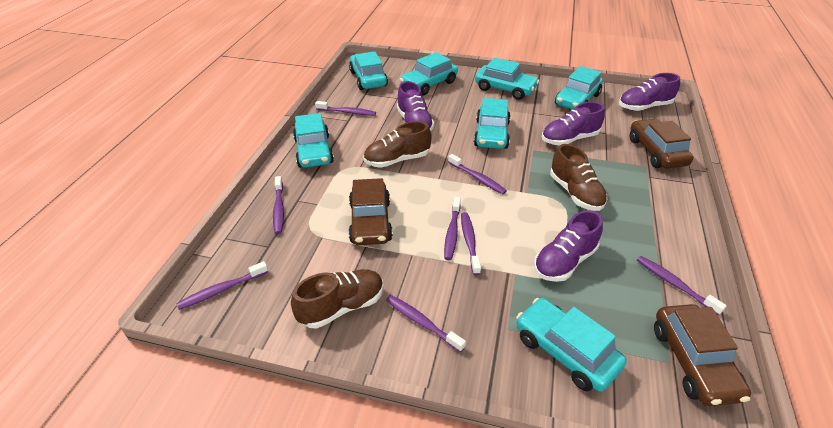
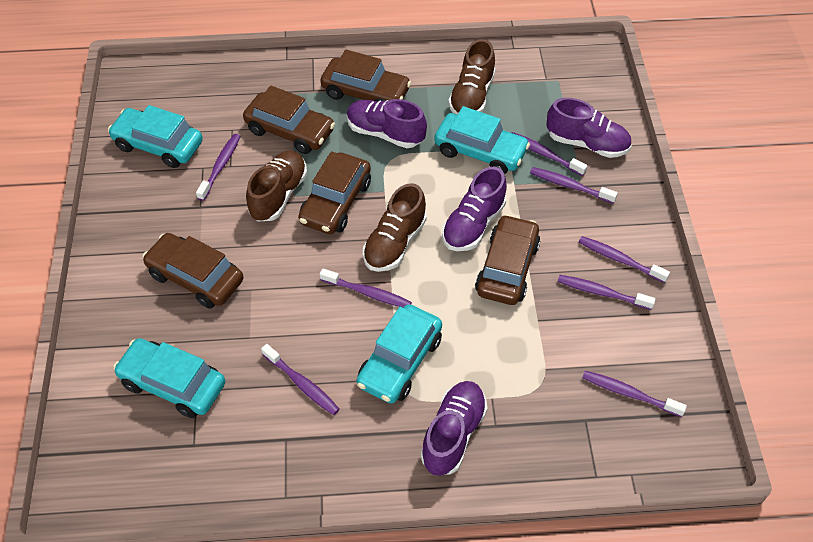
brown car: 3 -> 5
turquoise car: 7 -> 4

